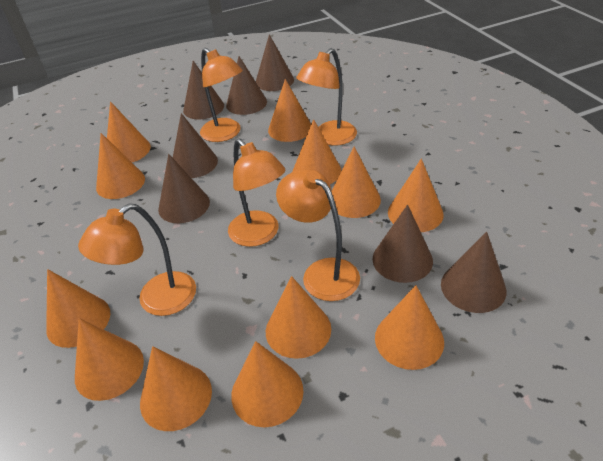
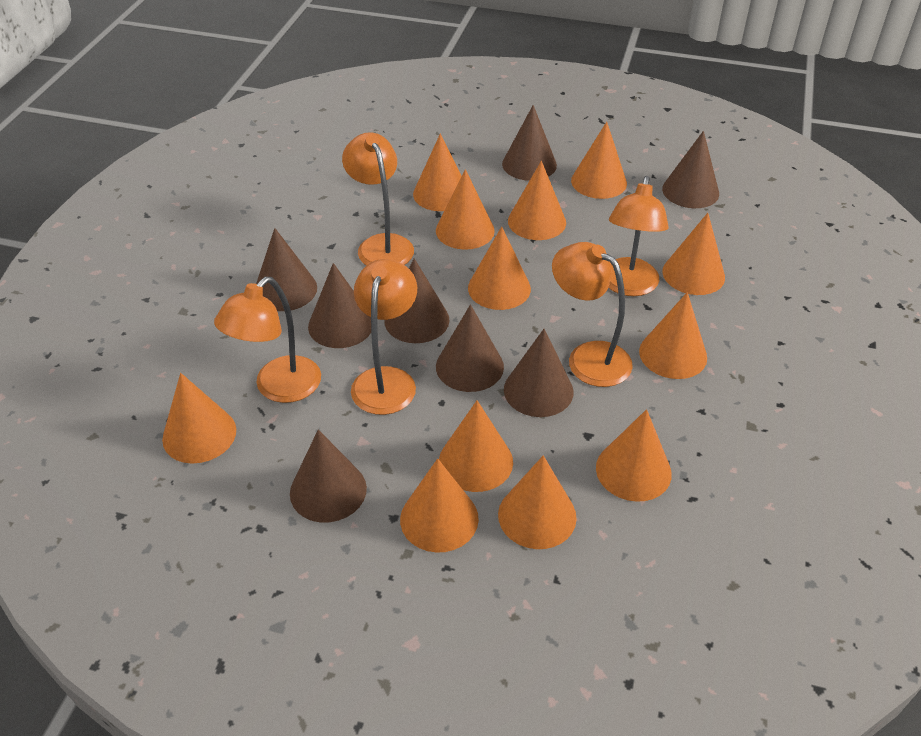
brown cone: 7 -> 8

